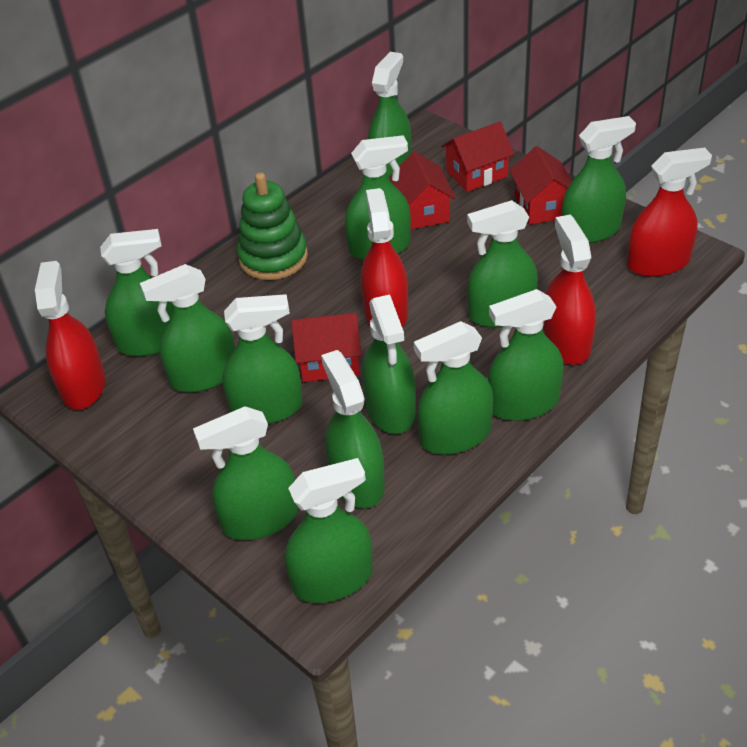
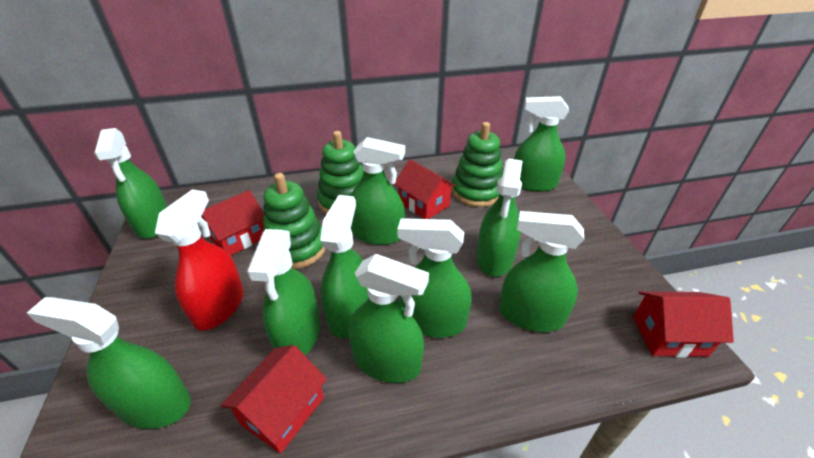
green spray bottle: 13 -> 10
green stacking toy: 1 -> 3
red spray bottle: 4 -> 1

